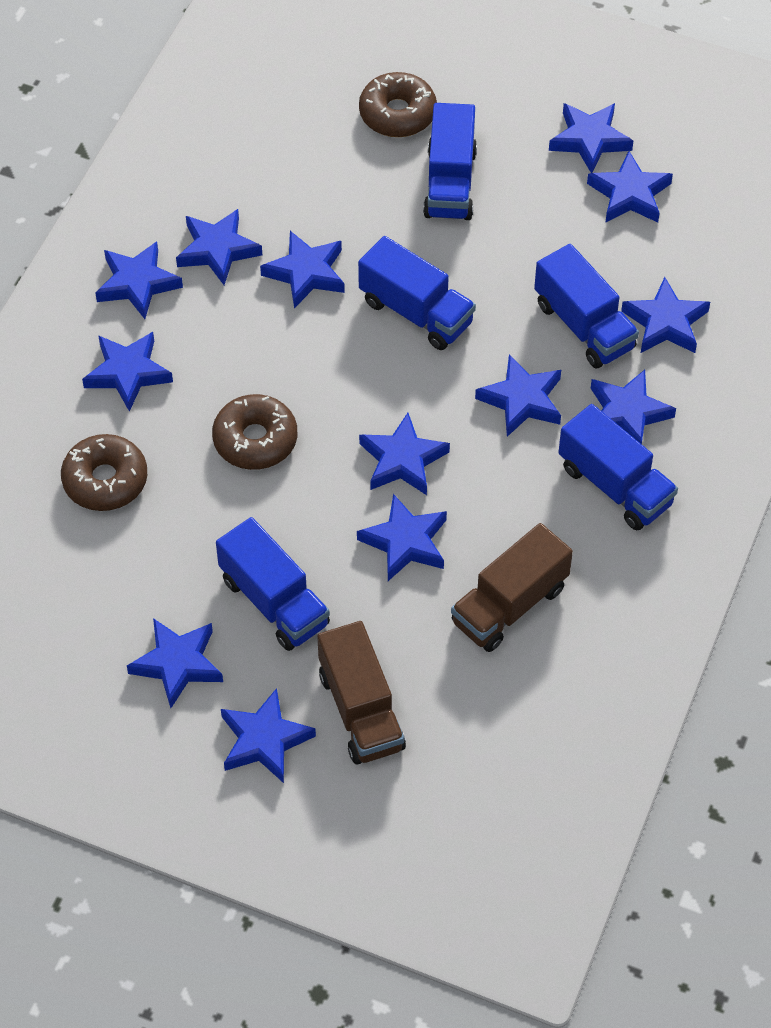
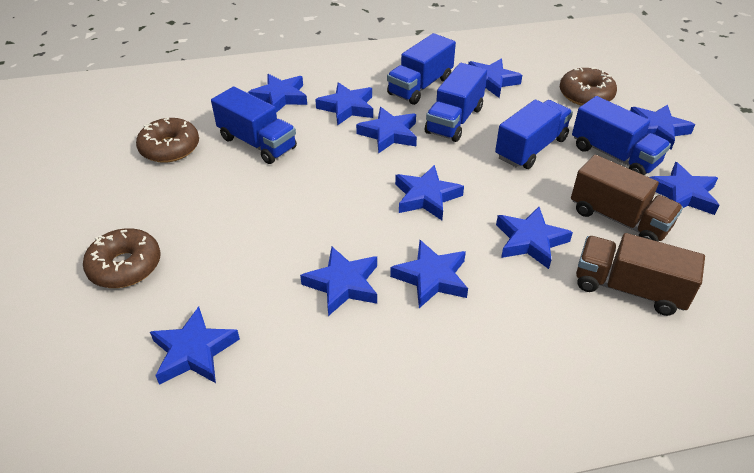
blue star: 13 -> 11

